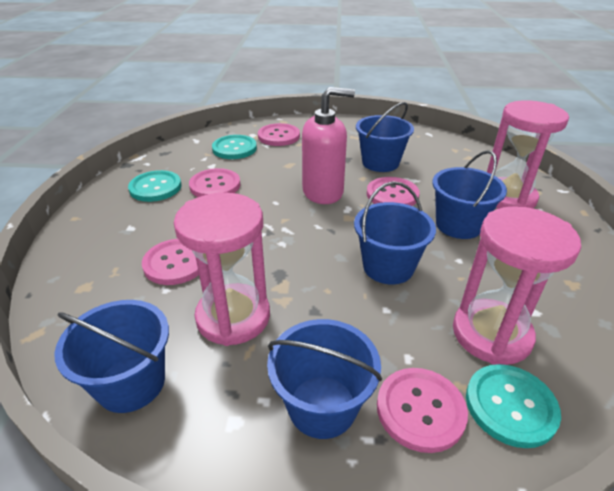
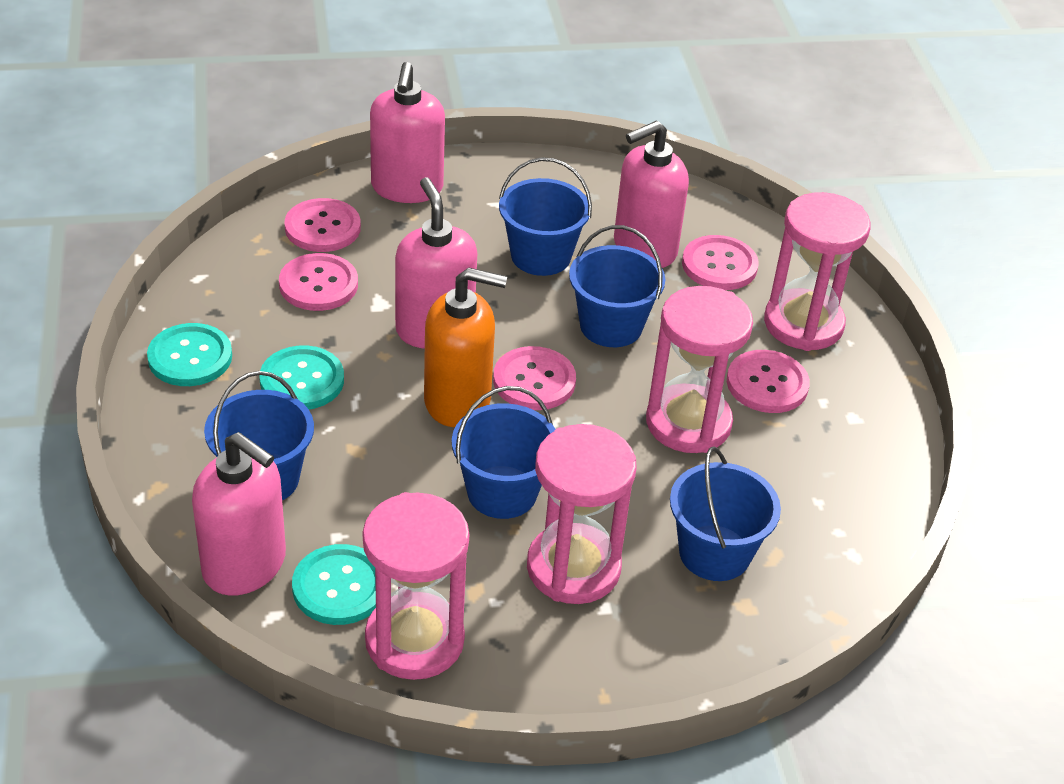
orange soap dispenser: 0 -> 1
pink hourglass: 3 -> 4
pink soap dispenser: 1 -> 4

